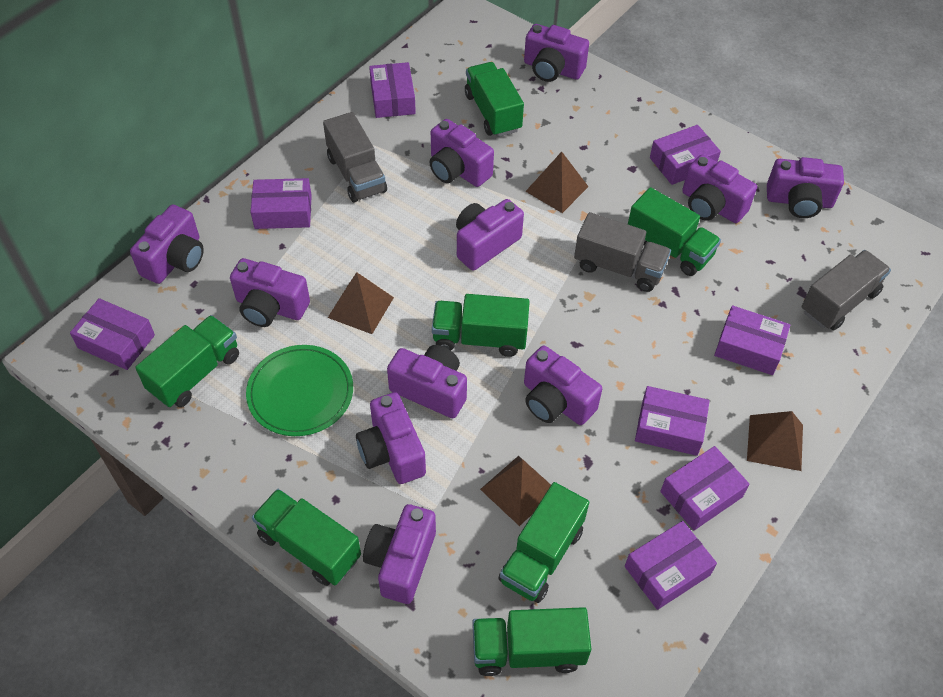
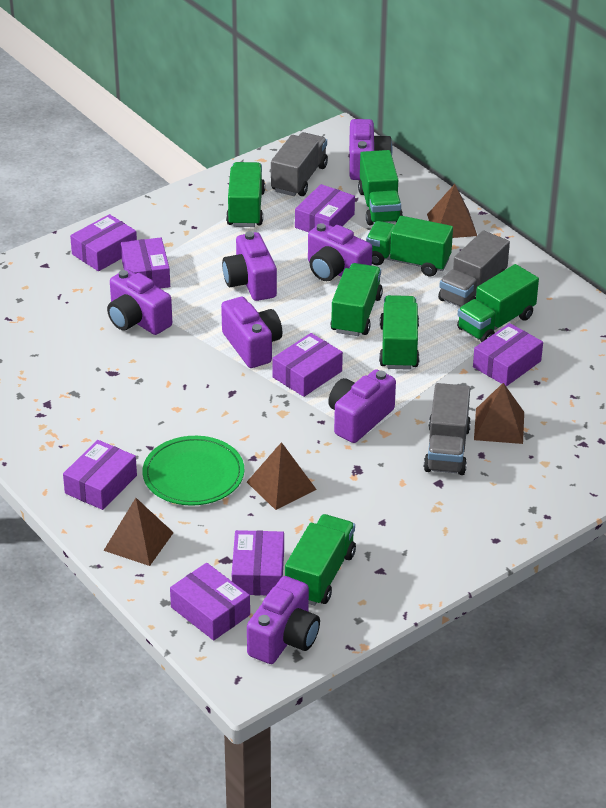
purple camera: 11 -> 7

